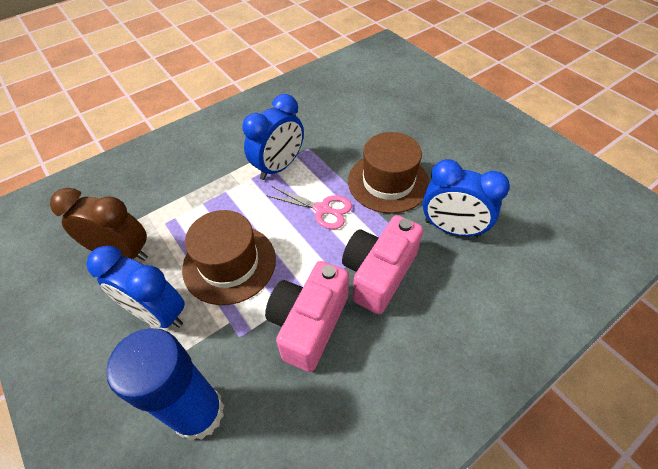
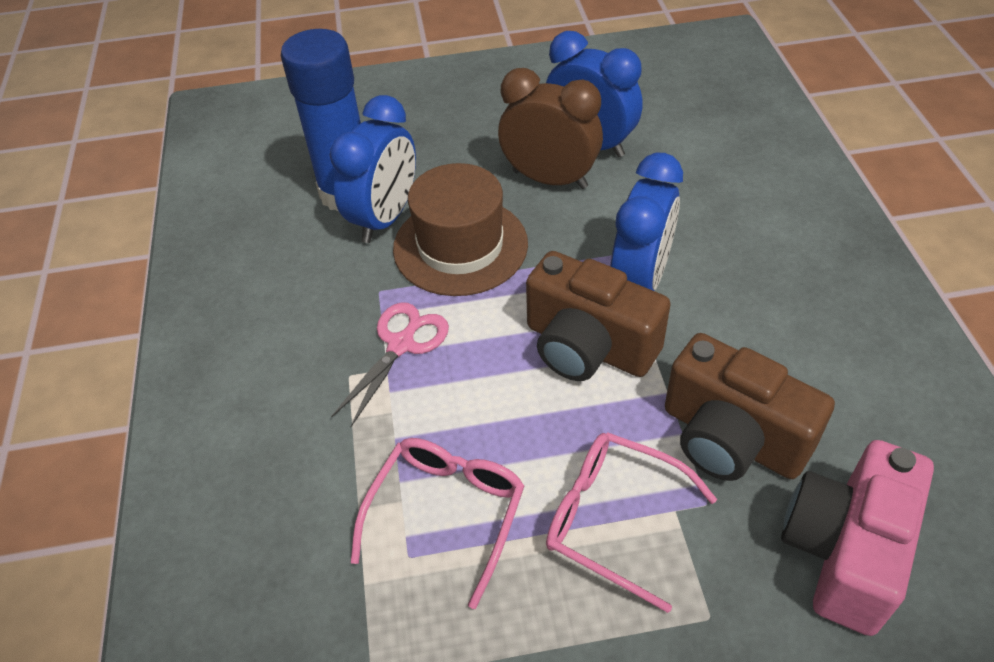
brown camera: 0 -> 2
brown hat: 2 -> 1
pink camera: 2 -> 1
pink glasses: 0 -> 2

